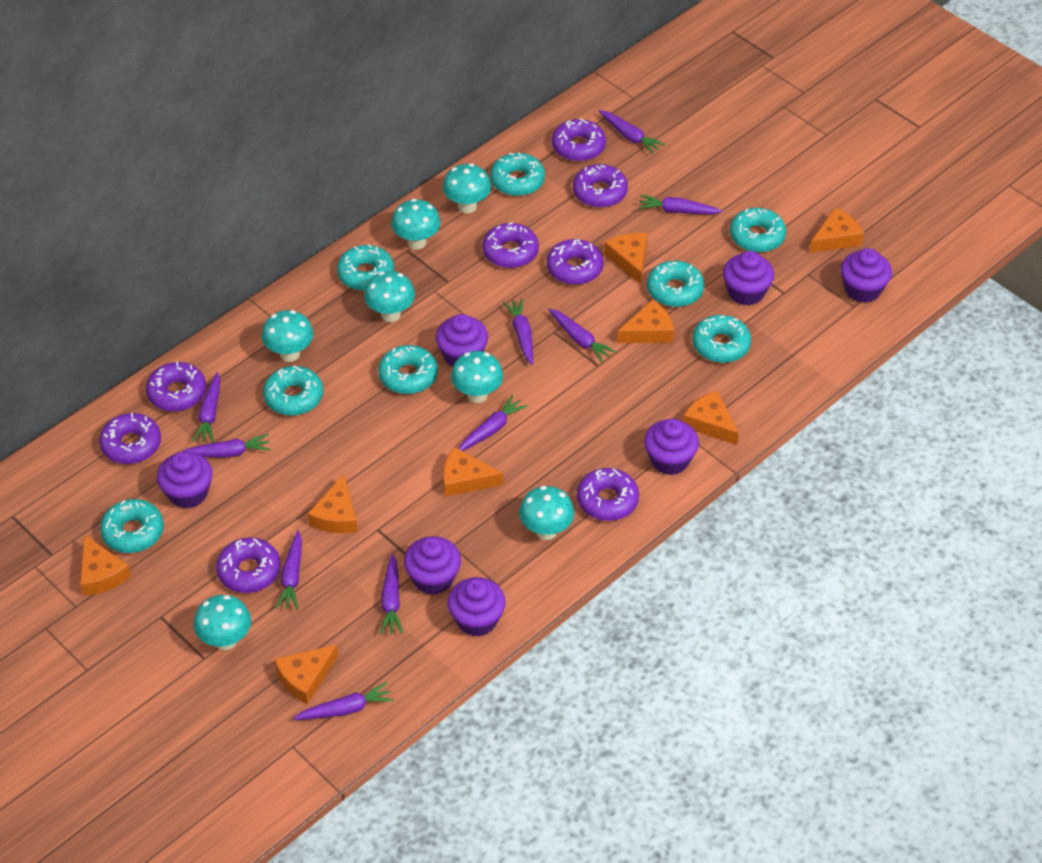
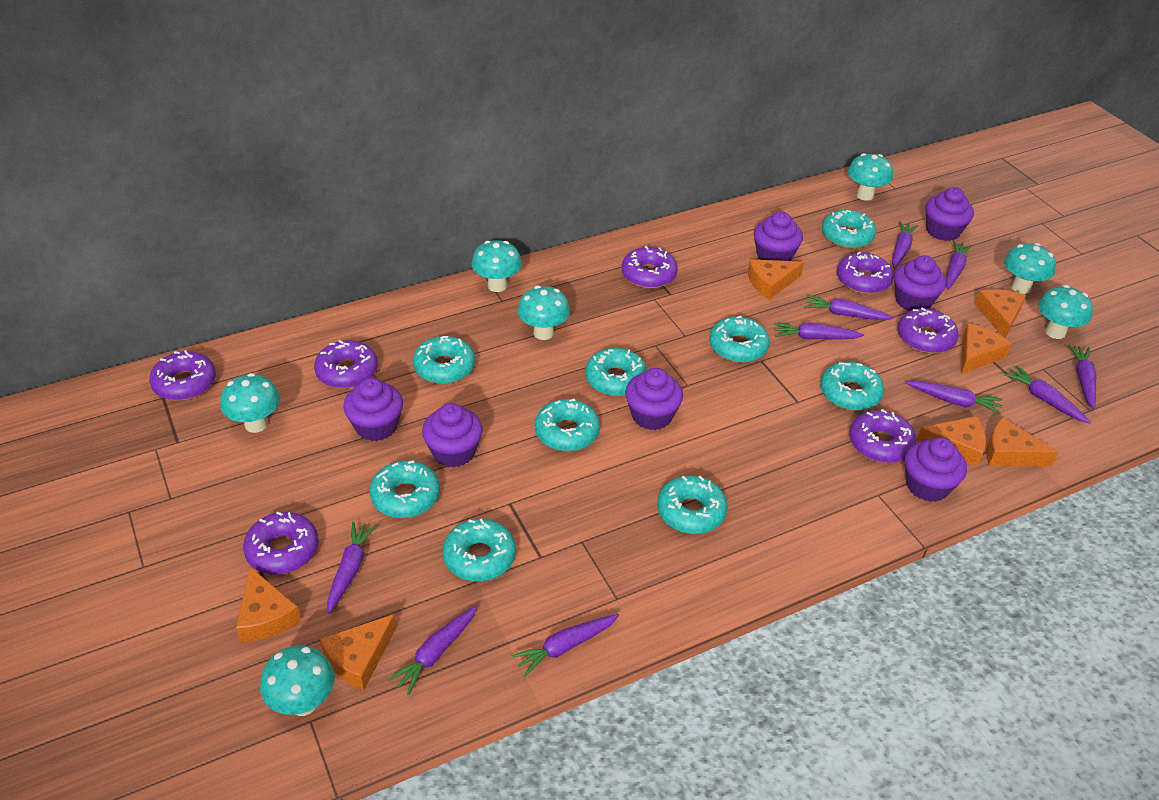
orange cheese: 8 -> 7
purple donut: 8 -> 7
turquoise donut: 8 -> 9

